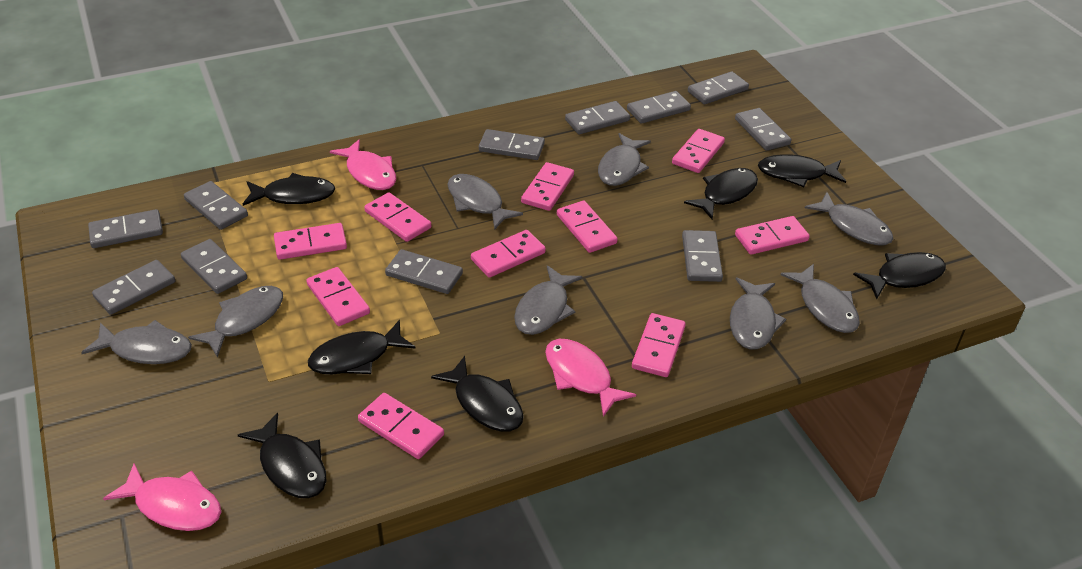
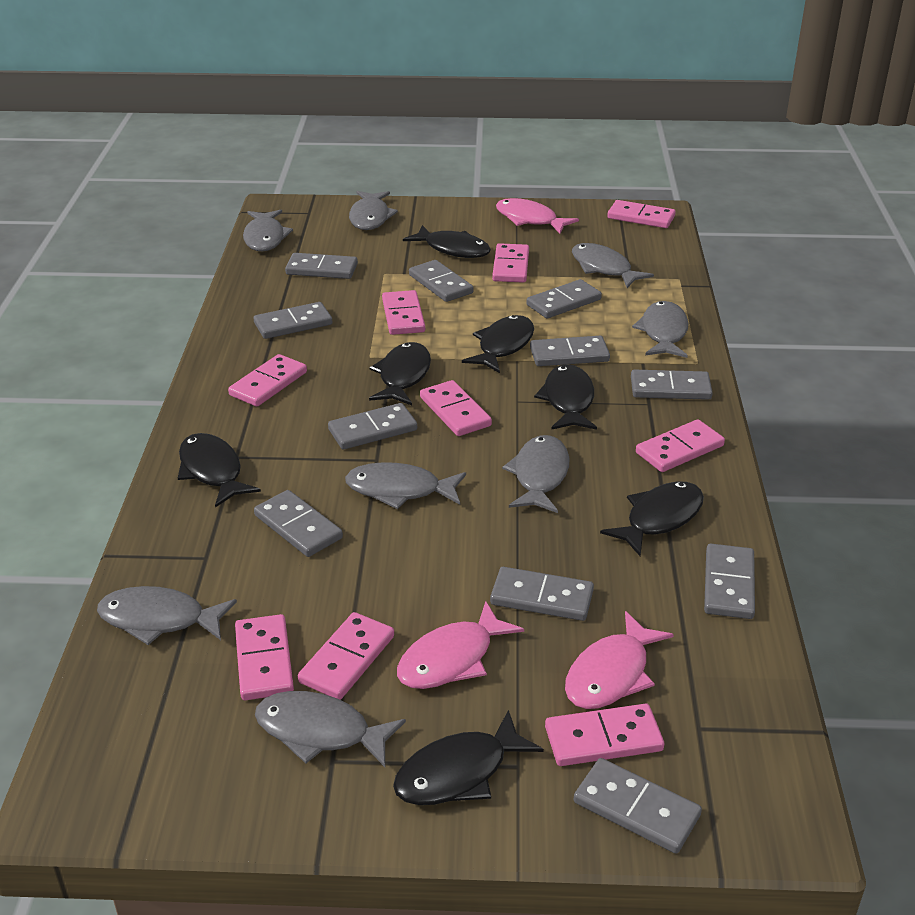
pink domino: 10 -> 9

